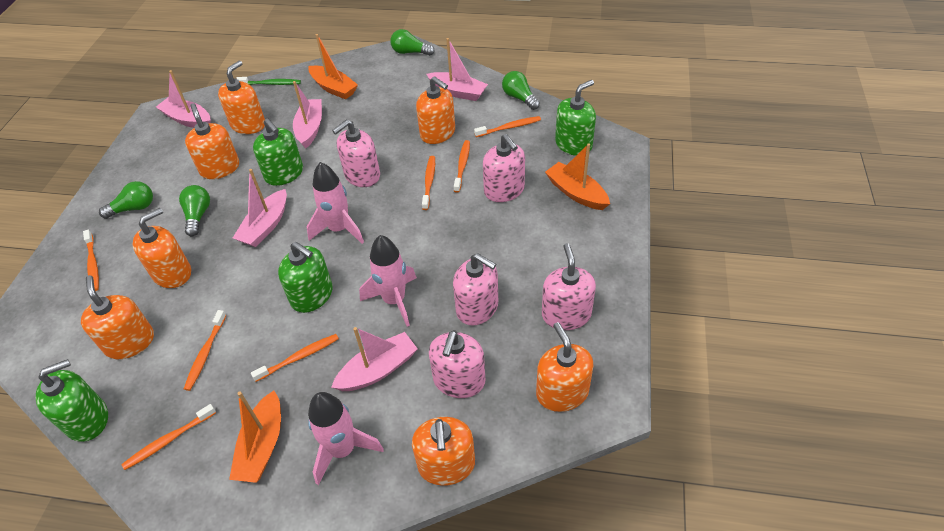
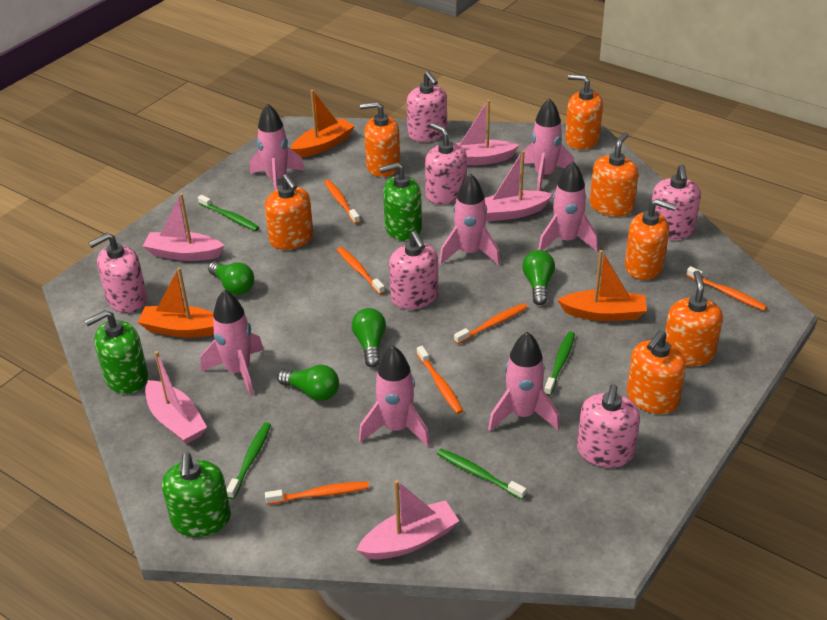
green soap dispenser: 4 -> 3
green toothbrush: 1 -> 4
orange toothbrush: 7 -> 6
pink rocket: 3 -> 7
pink soap dispenser: 5 -> 6

